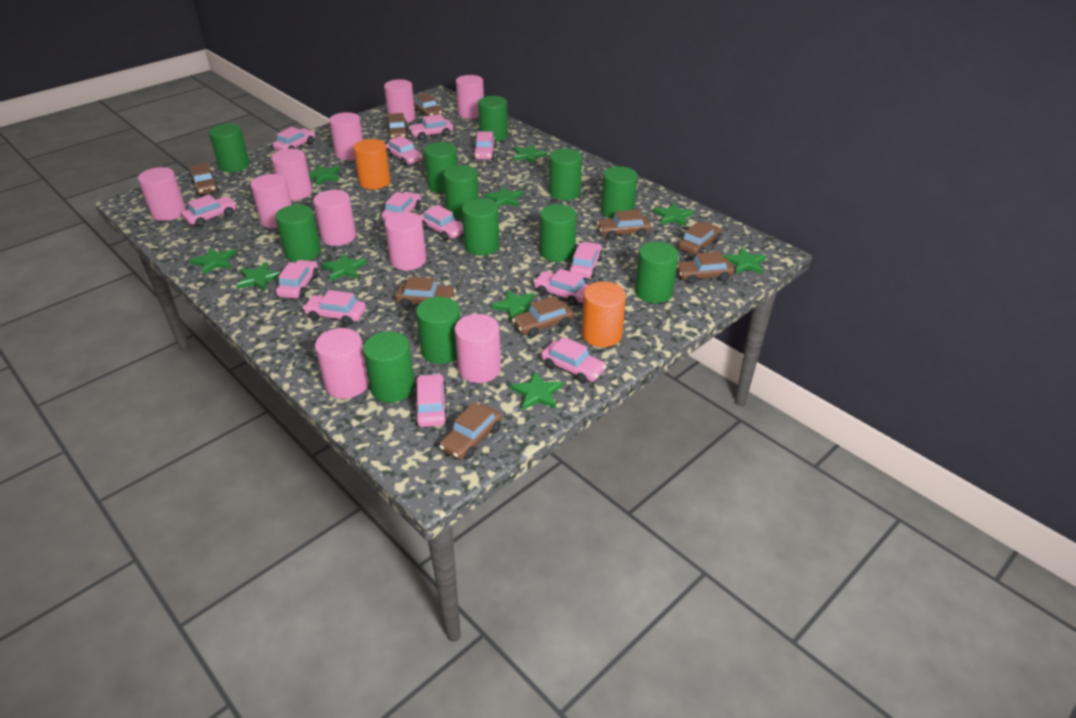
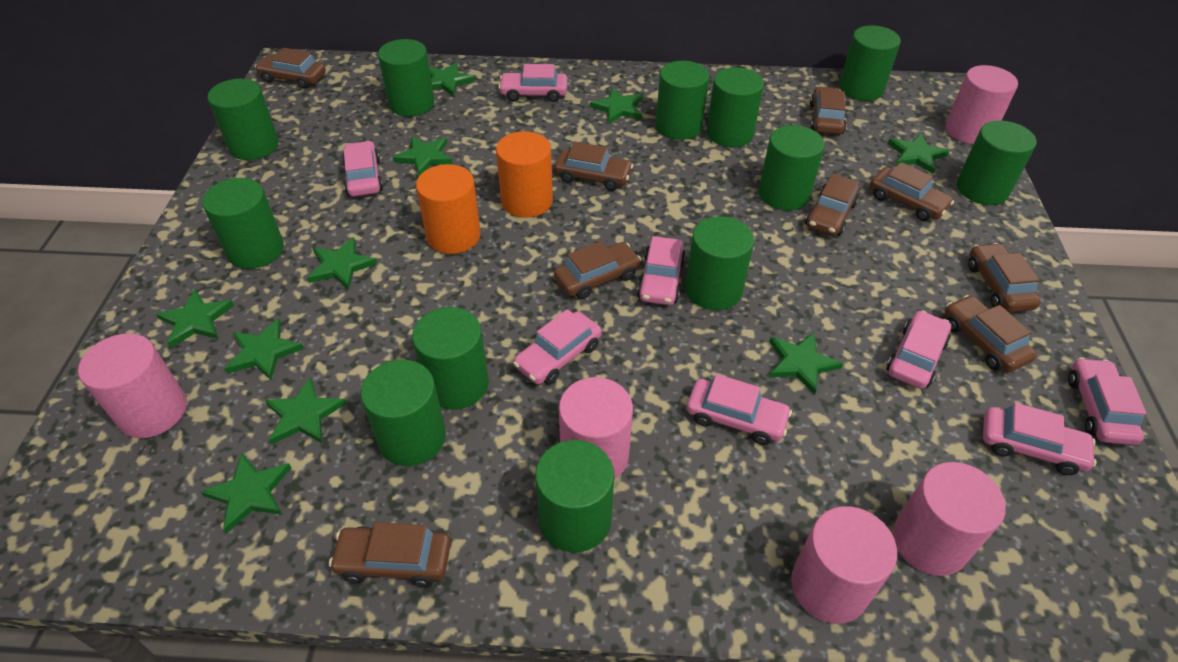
pink car: 13 -> 8
pink cylinder: 10 -> 5

